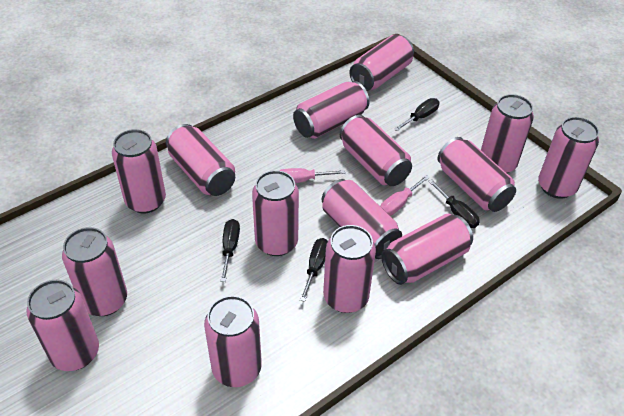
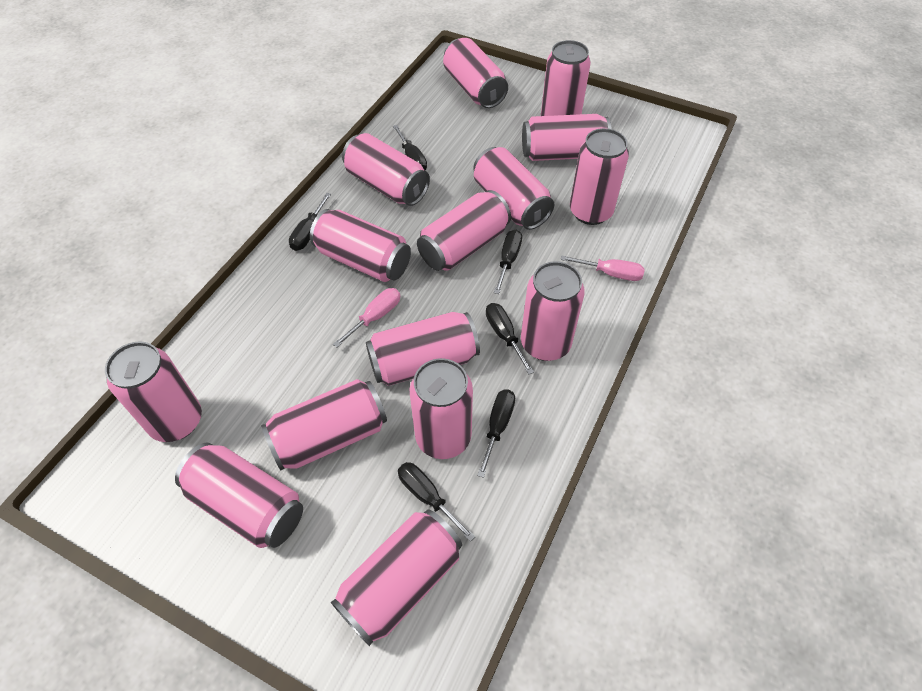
black screwdriver: 4 -> 6

